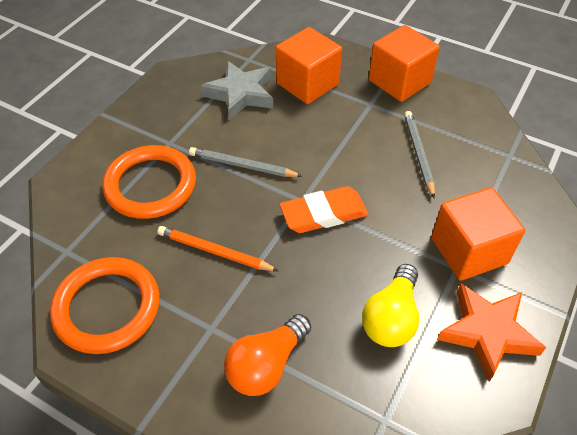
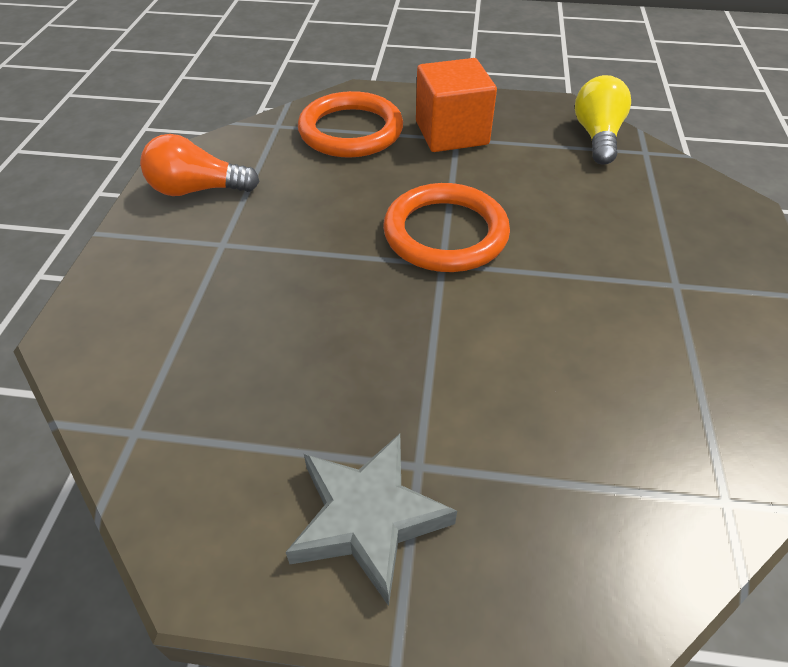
grey pencil: 2 -> 0
orange cube: 3 -> 1
orange eraser: 1 -> 0
orange pencil: 1 -> 0
orange star: 1 -> 0

